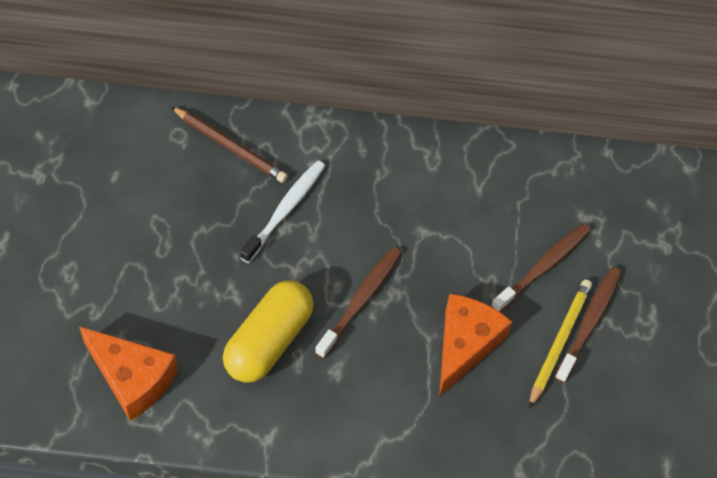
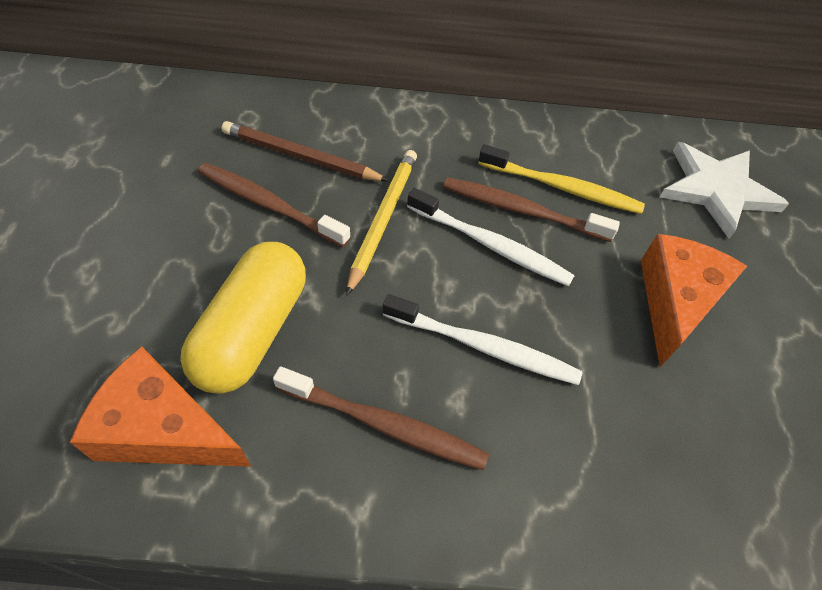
white star: 0 -> 1
white toothbrush: 1 -> 2
yellow toothbrush: 0 -> 1

